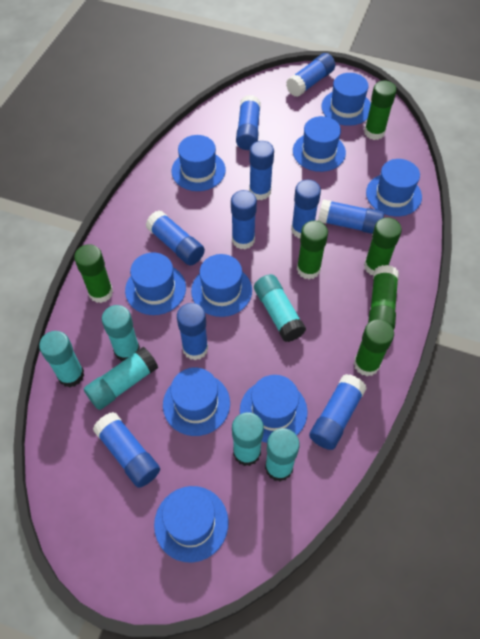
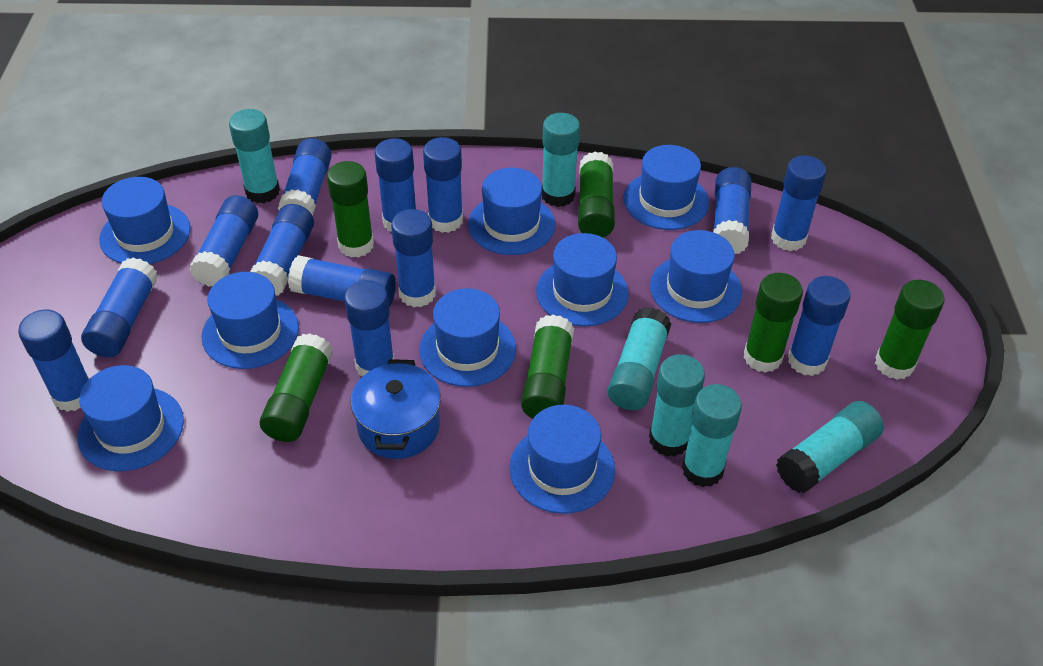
blue glue stick: 10 -> 13
blue pot: 0 -> 1

